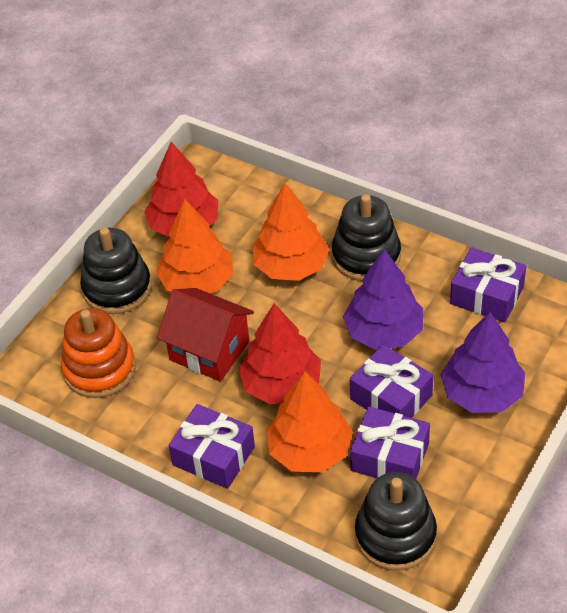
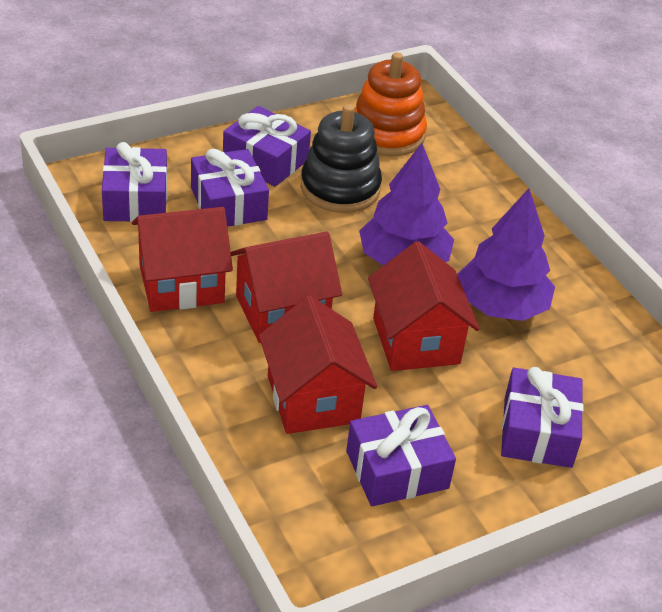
black stacking toy: 3 -> 1
orange tree: 3 -> 0
purple gift: 4 -> 5
red house: 1 -> 4
red tree: 2 -> 0

